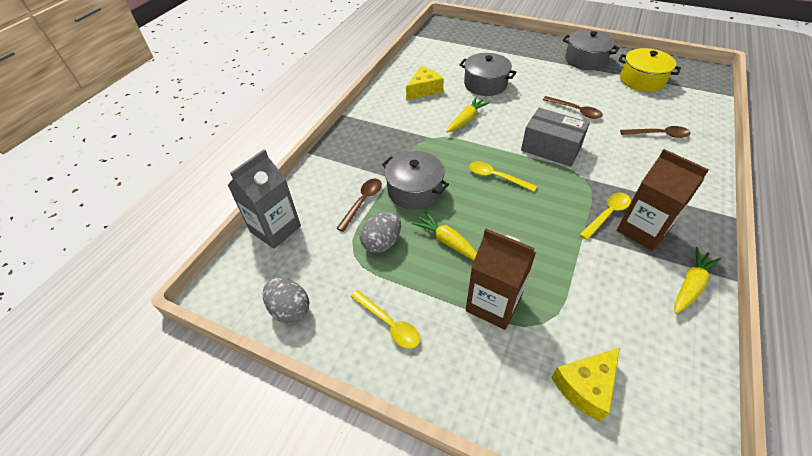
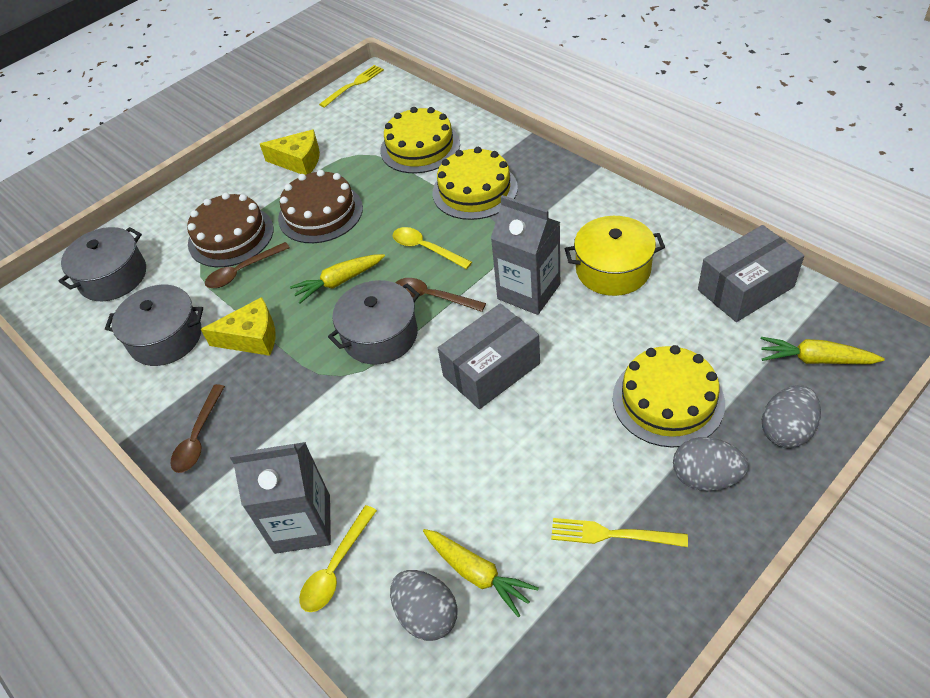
brown cake: 0 -> 2
brown carton: 2 -> 0
grey box: 1 -> 2
grey carton: 1 -> 2
grey egg: 2 -> 3
yellow cake: 0 -> 3
yellow fork: 0 -> 2
yellow spoon: 3 -> 2

